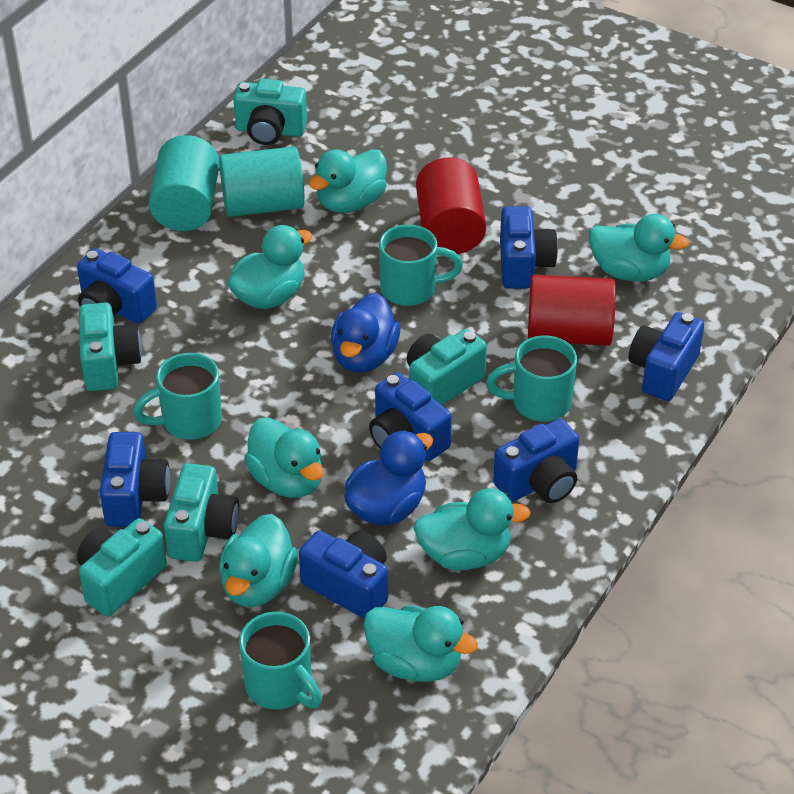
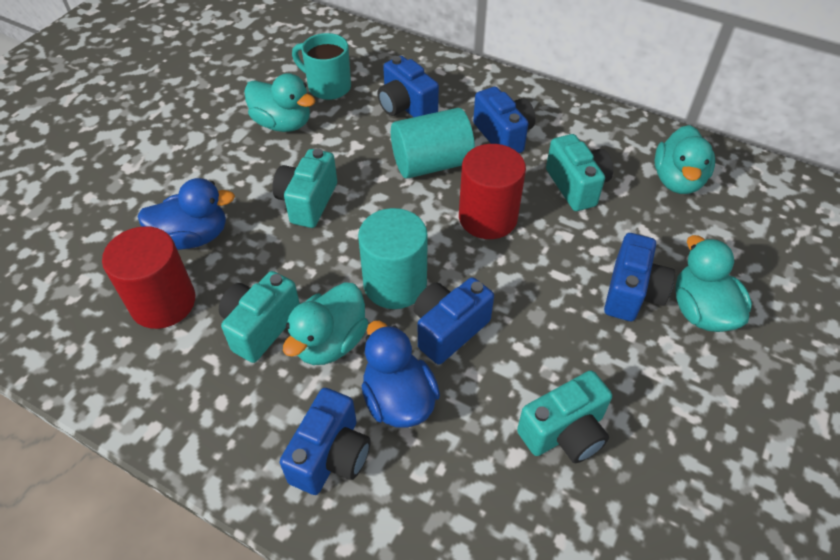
blue camera: 7 -> 5
turquoise camera: 5 -> 4
turquoise duck: 7 -> 4
turquoise mug: 4 -> 1

